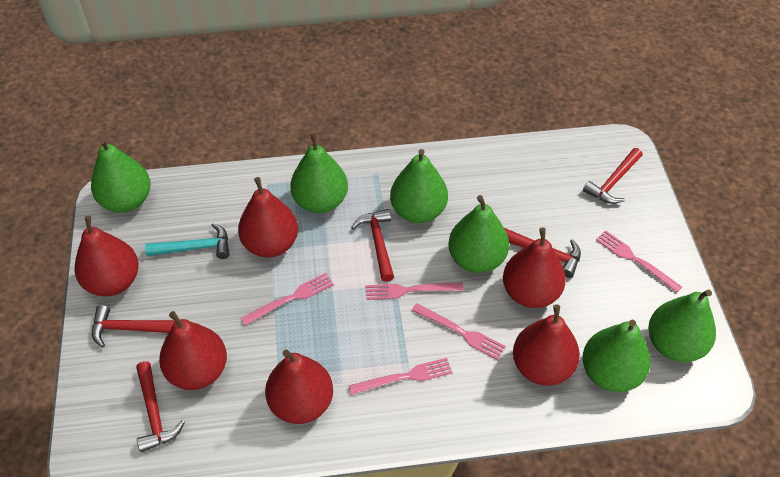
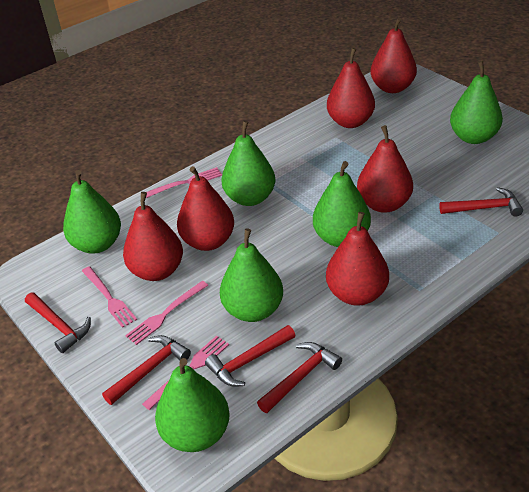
pink fork: 5 -> 4
turquoise hammer: 1 -> 0

